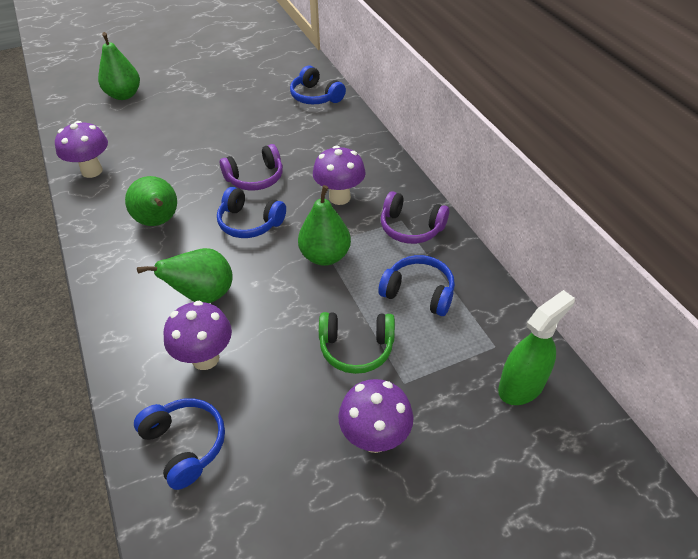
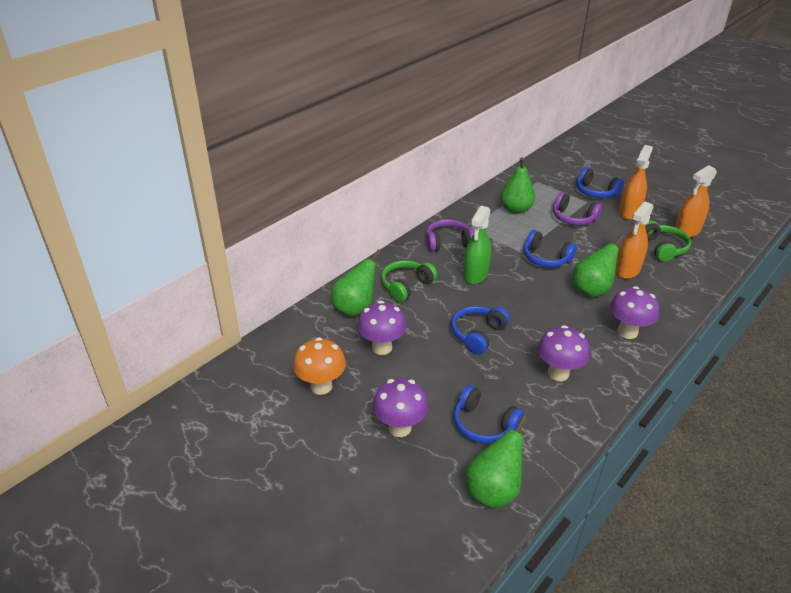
green headphones: 1 -> 2
orange mushroom: 0 -> 1
orange spray bottle: 0 -> 3

